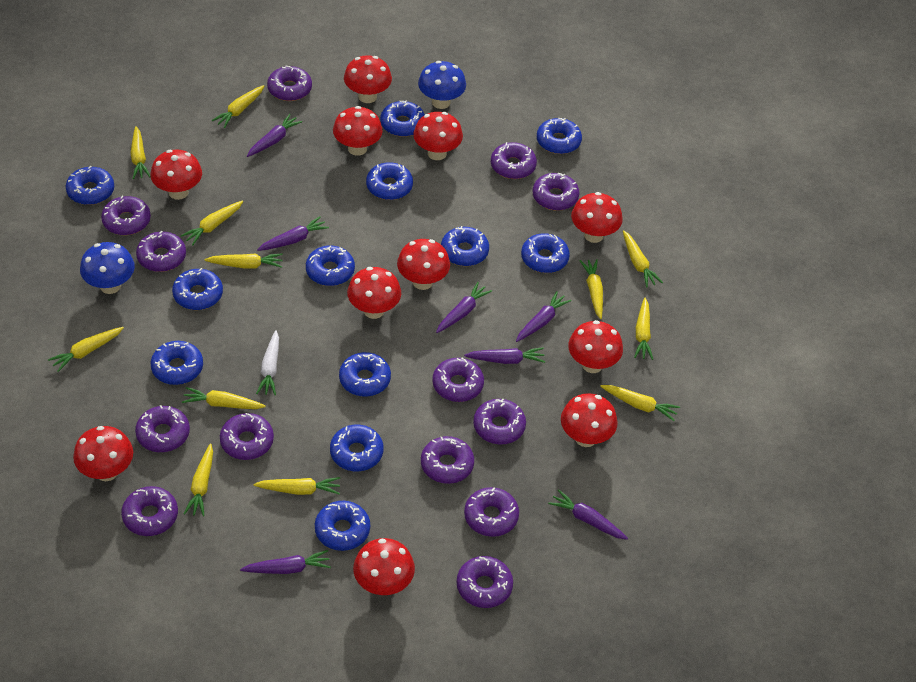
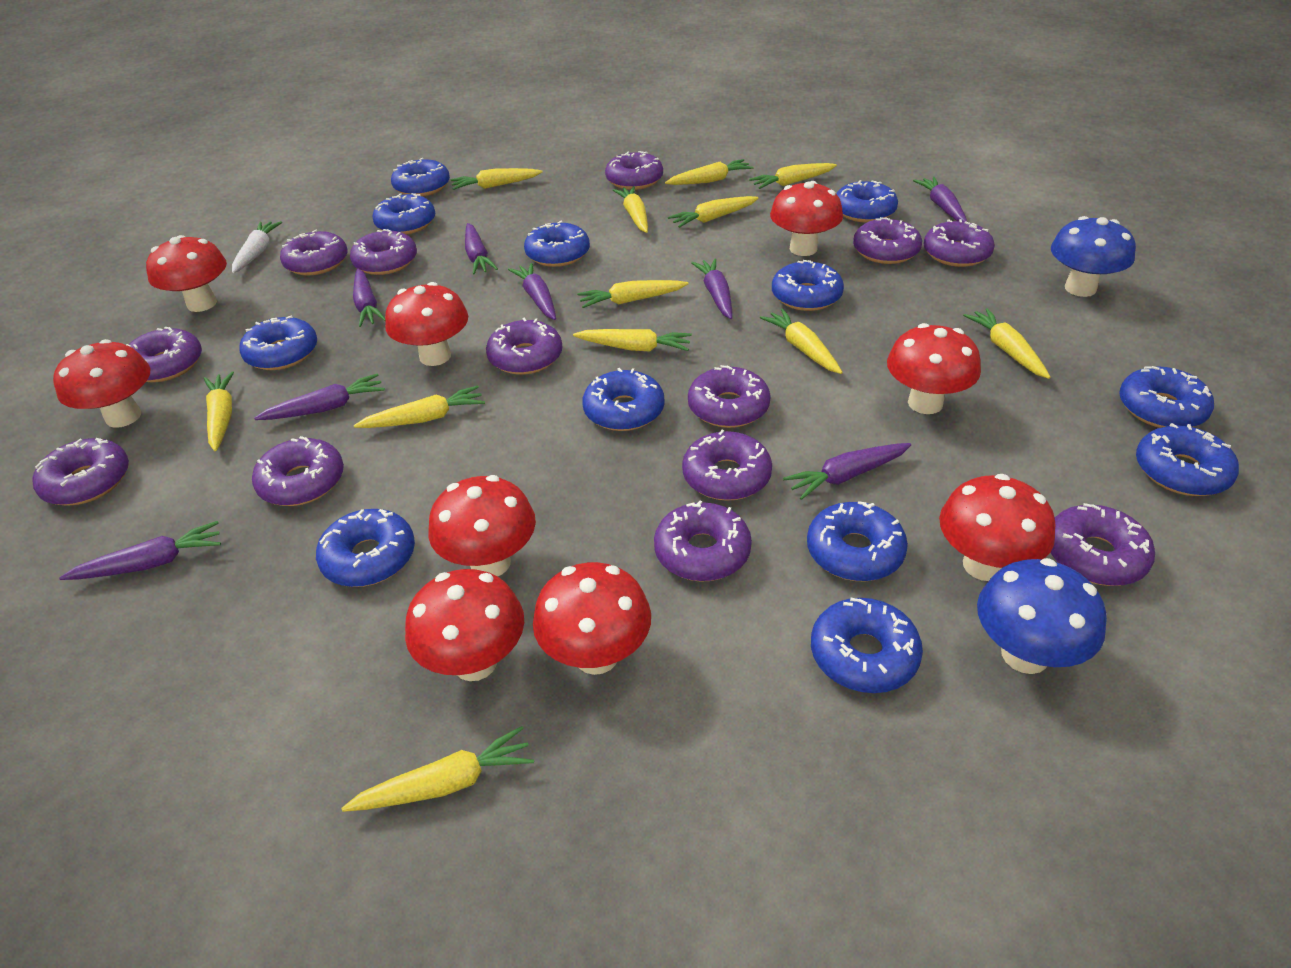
purple carrot: 7 -> 8
red mushroom: 11 -> 9

